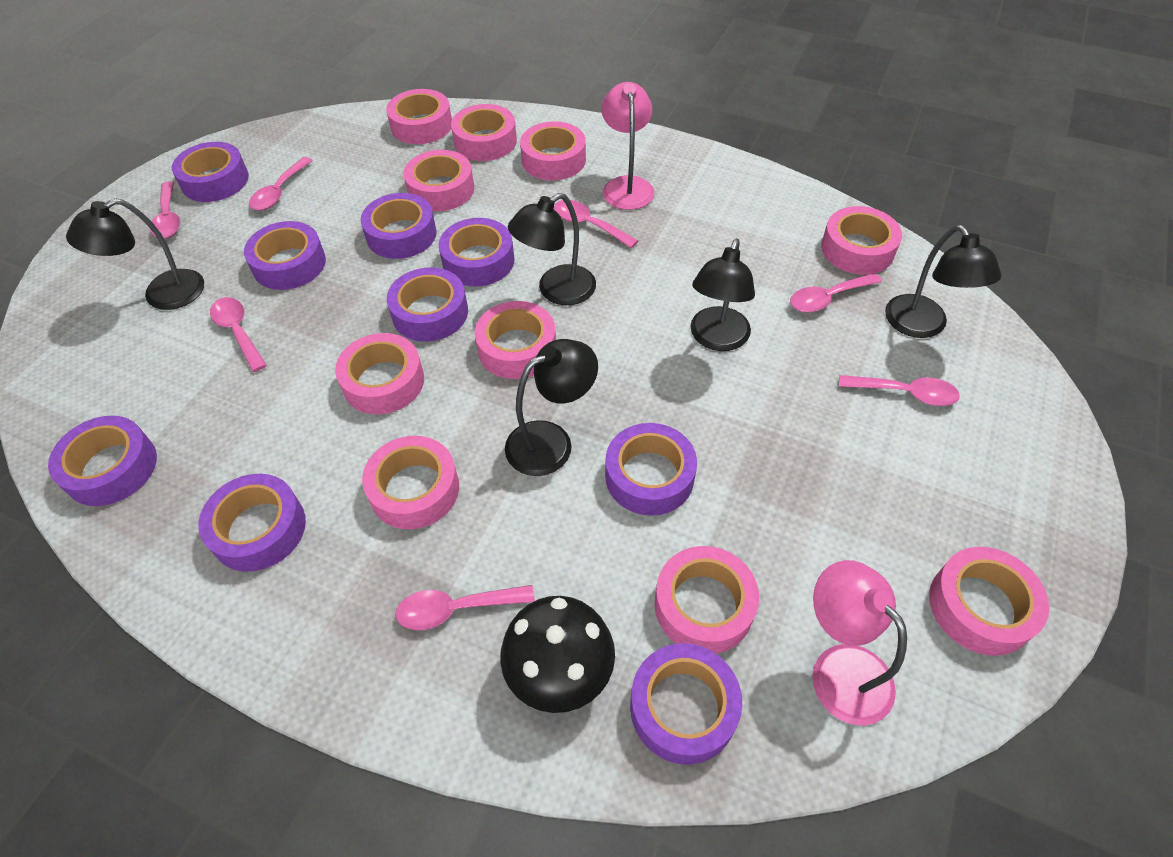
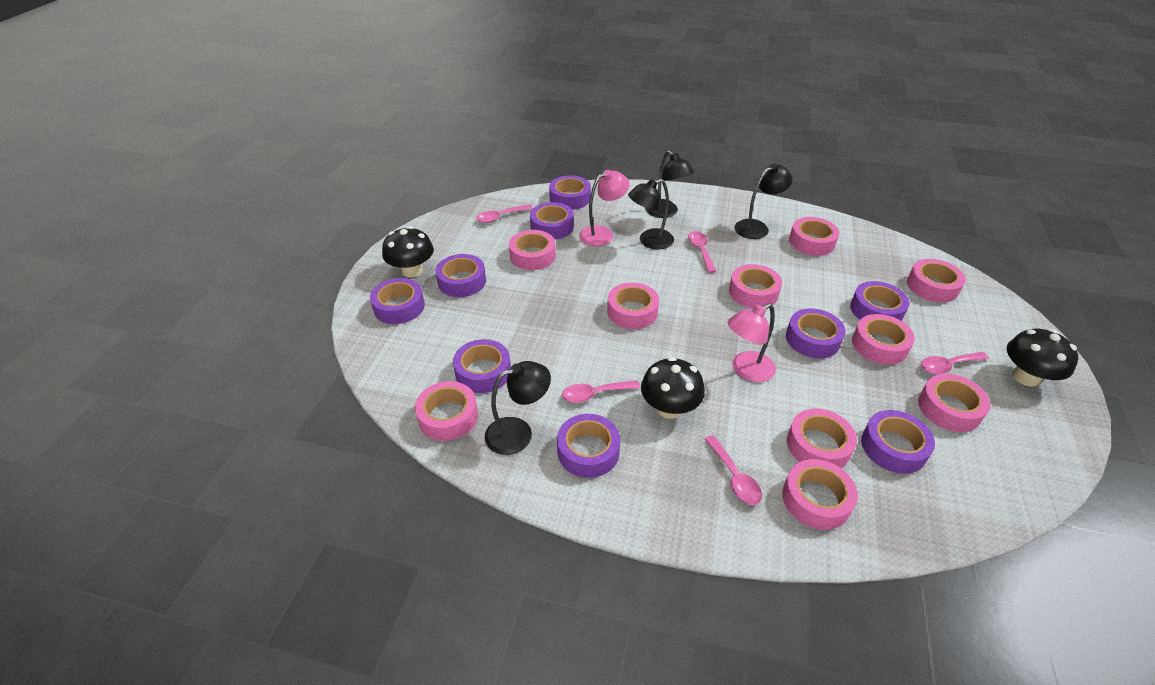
black lamp: 5 -> 4
black mushroom: 1 -> 3
pink spoon: 7 -> 5

